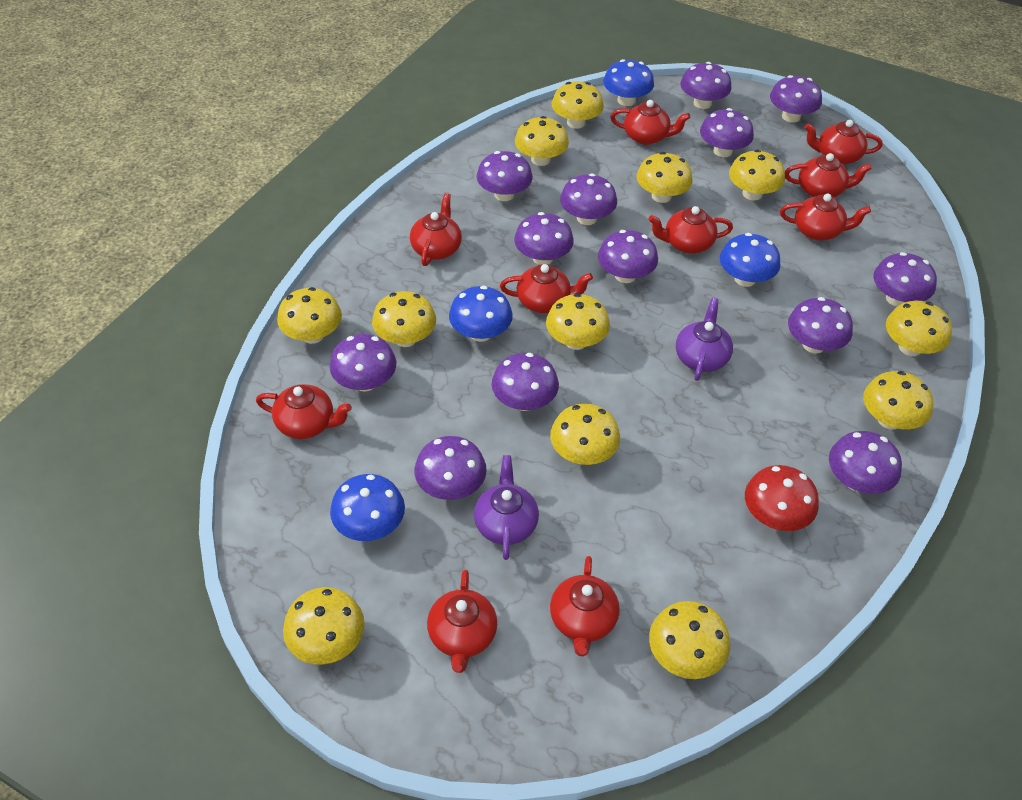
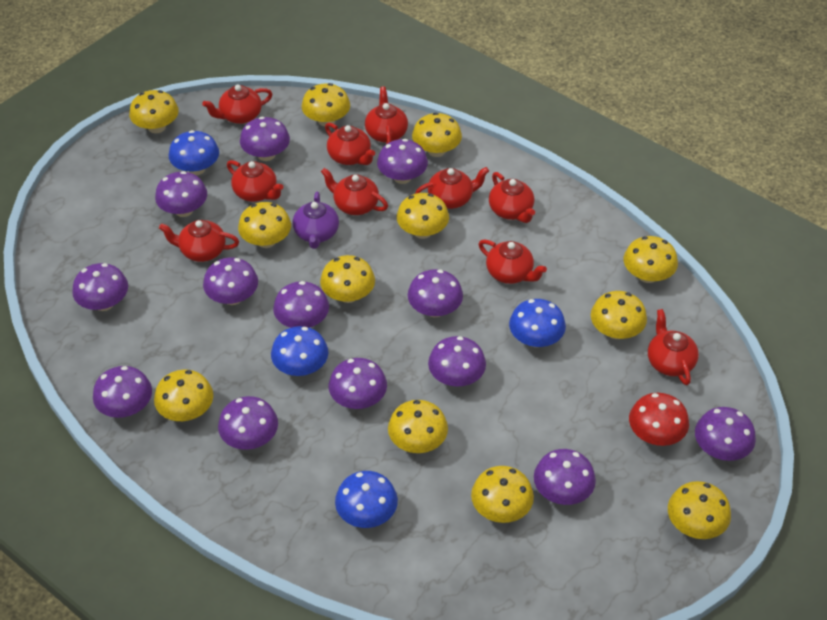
purple teapot: 2 -> 1

